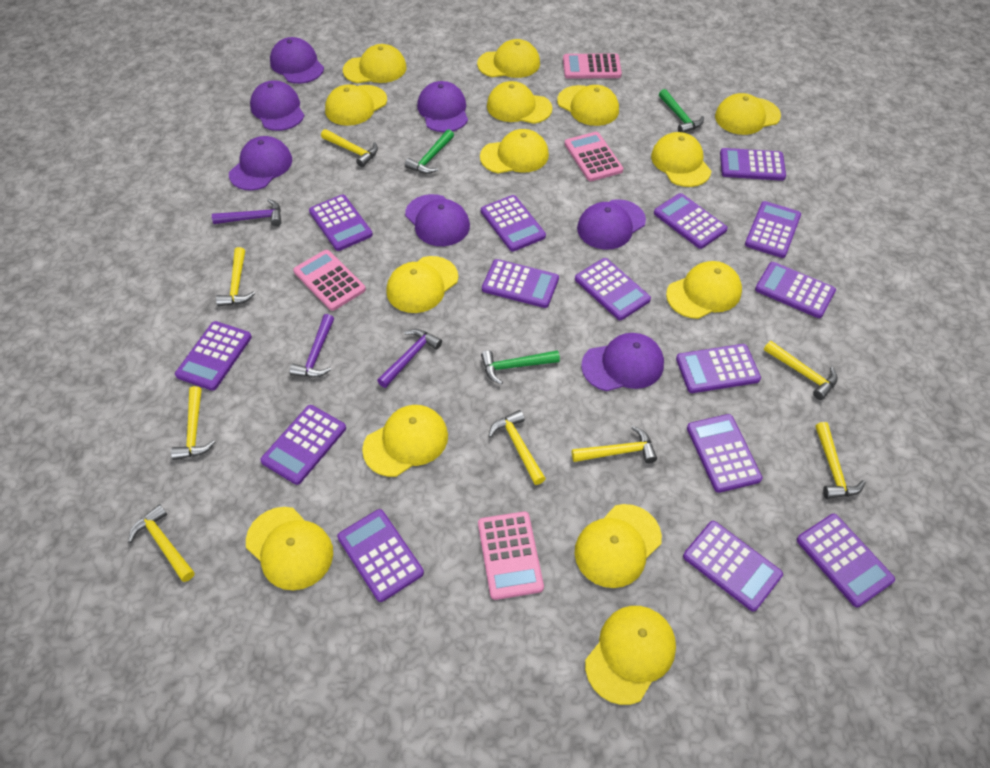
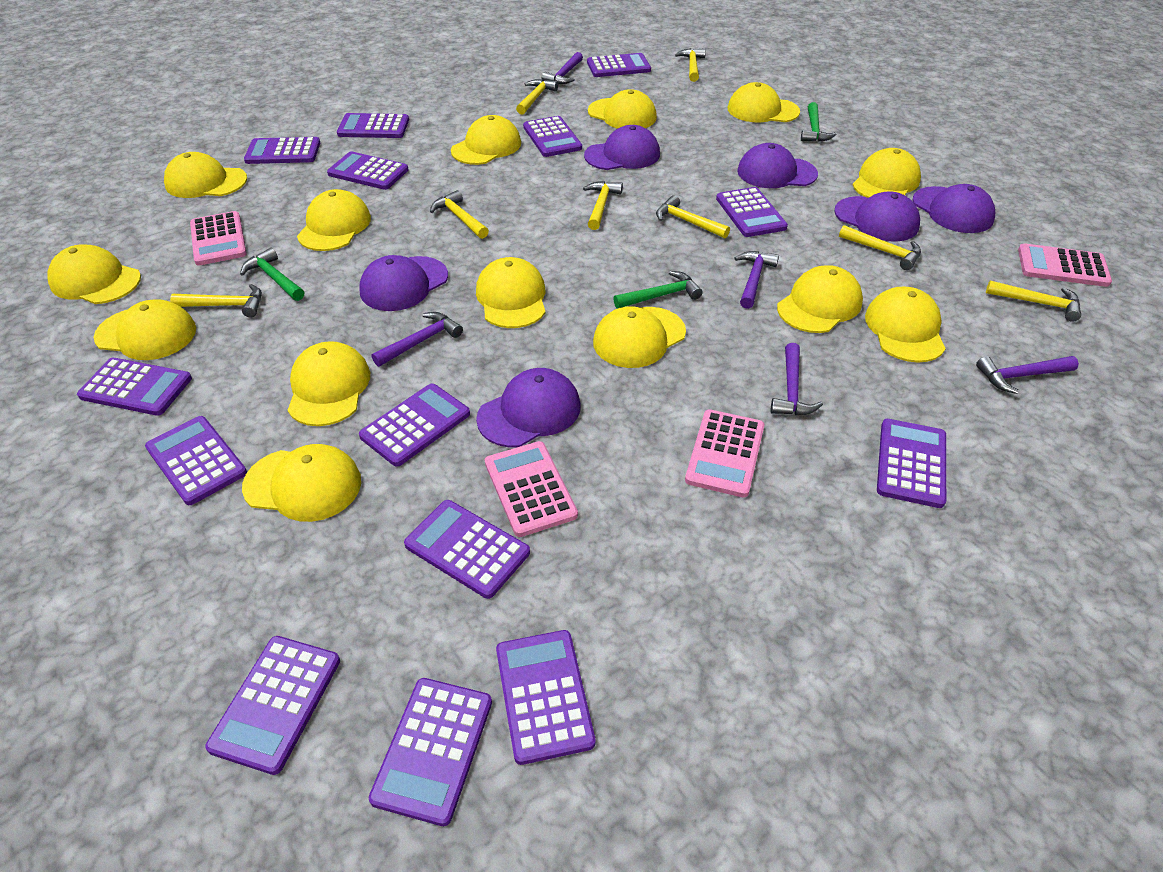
purple calculator: 15 -> 14
purple cap: 7 -> 6
purple hammer: 3 -> 5

